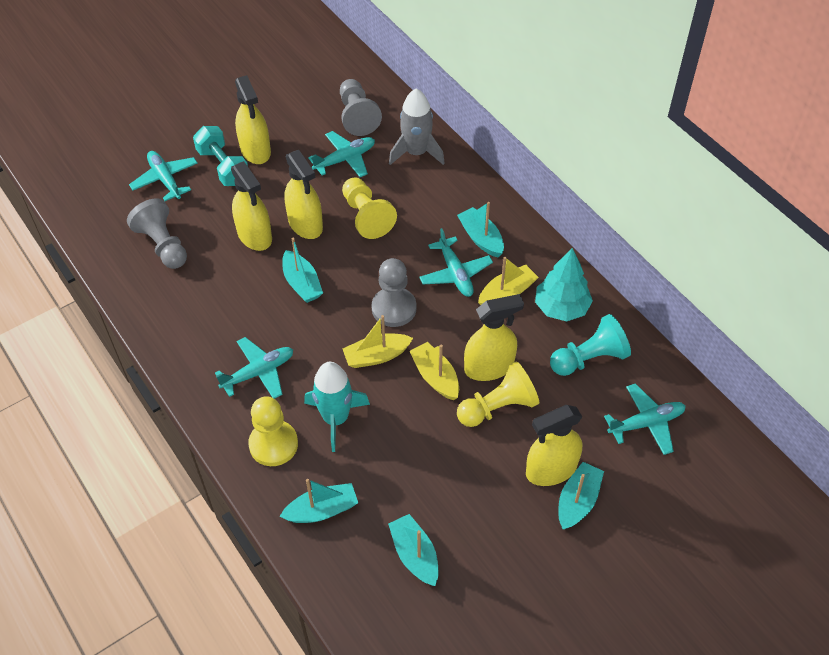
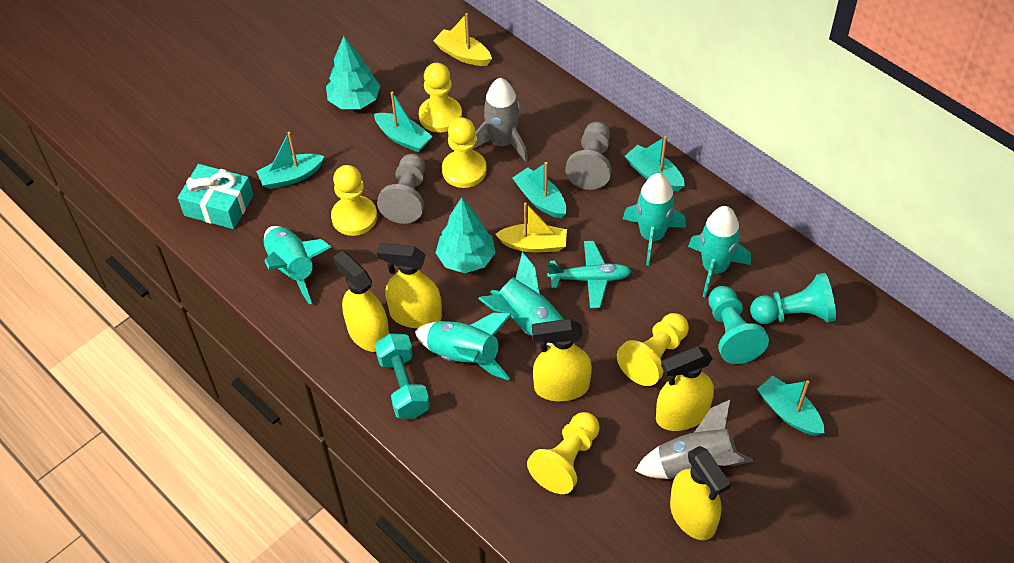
grey pawn: 3 -> 2
grey rocket: 1 -> 2
turquoise gift: 0 -> 1
turquoise pawn: 1 -> 2
turquoise plane: 5 -> 1
turquoise rocket: 1 -> 5
turquoise tree: 1 -> 2
yellow boat: 3 -> 2
yellow pawn: 3 -> 5

